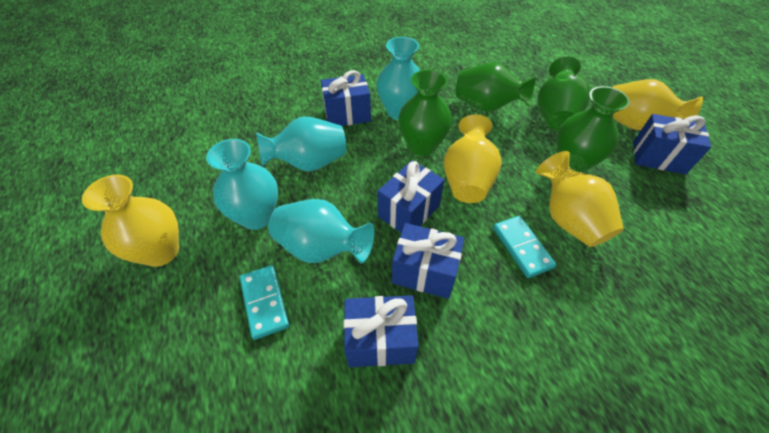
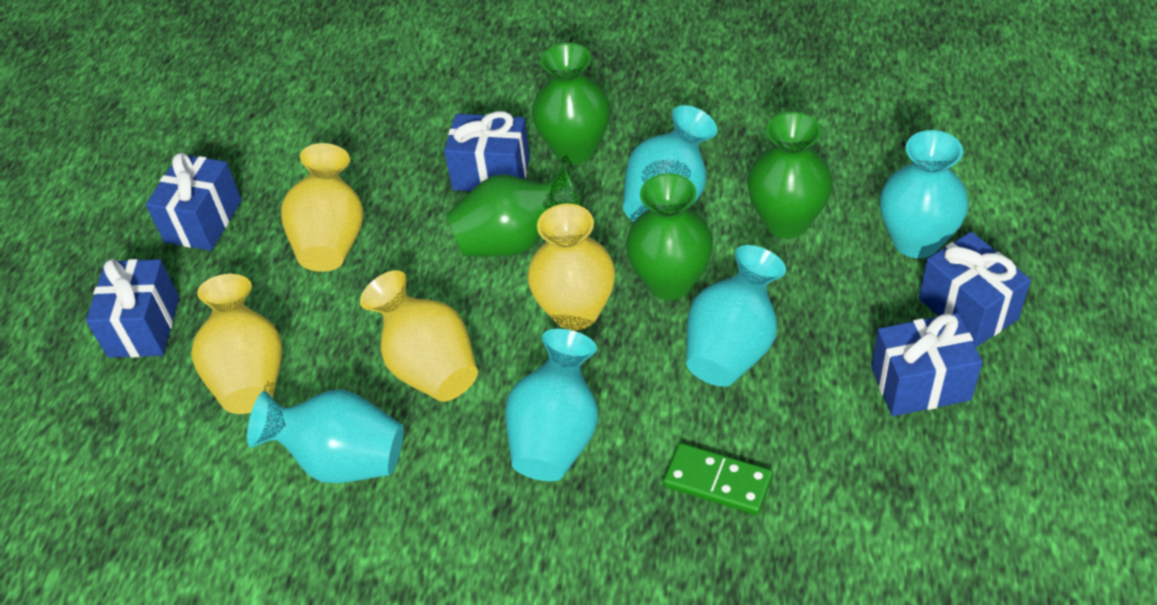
green domino: 0 -> 1
turquoise domino: 2 -> 0
turquoise vase: 4 -> 5

